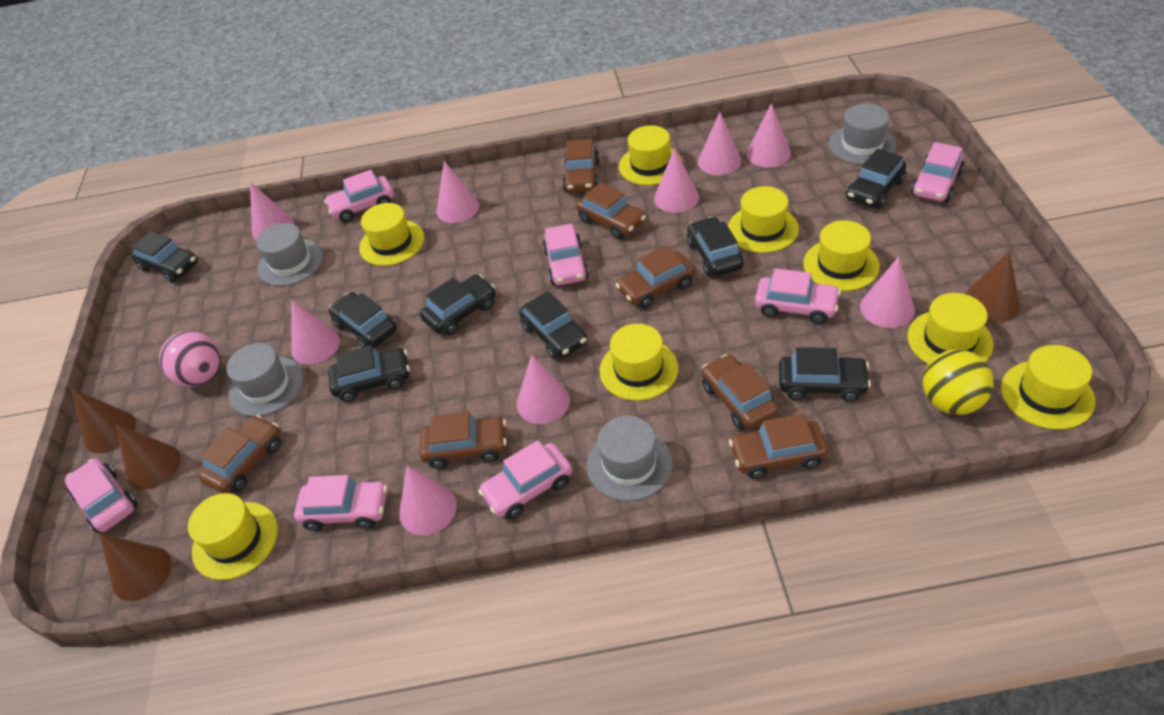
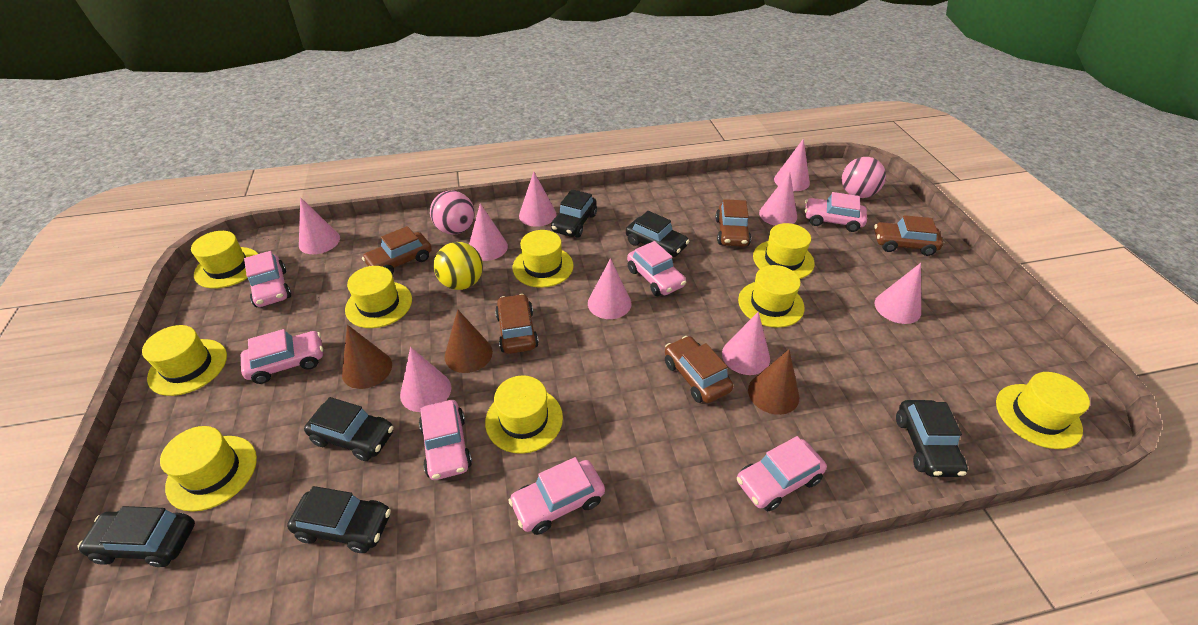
black car: 8 -> 6
brown car: 7 -> 5
brown cone: 4 -> 3
grey hat: 4 -> 0
pink ball: 1 -> 2
yellow hat: 8 -> 9

